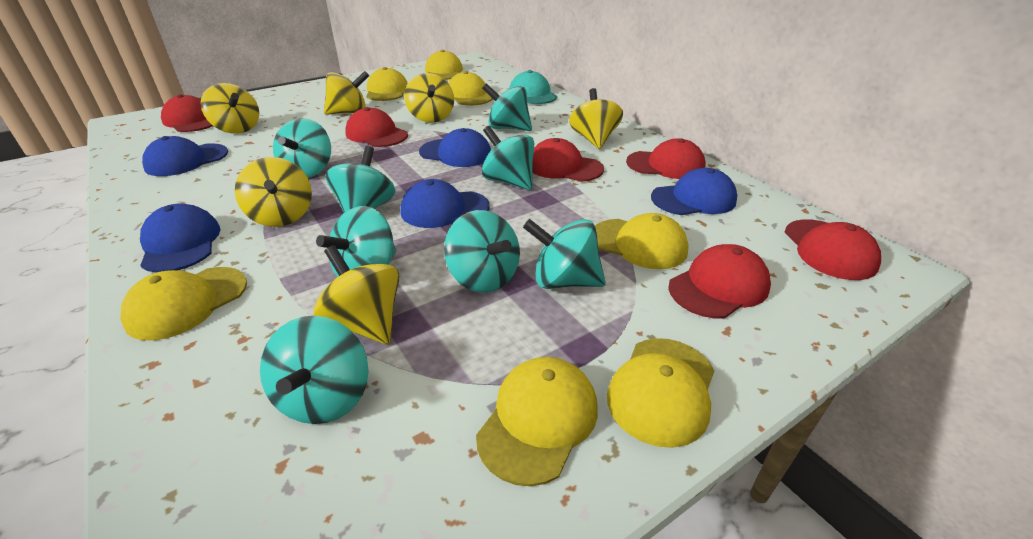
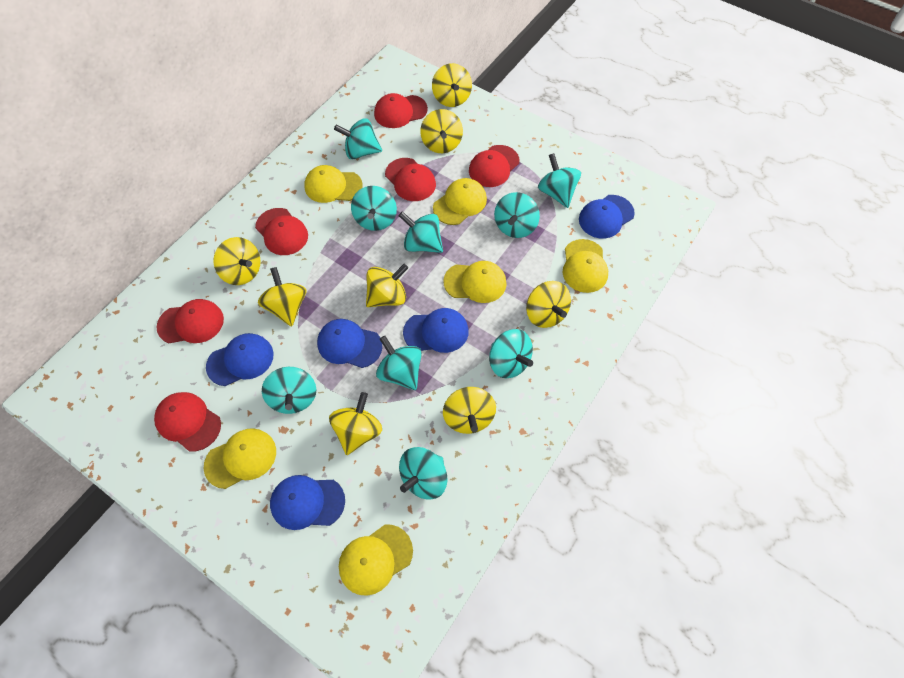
turquoise cap: 1 -> 0
turquoise spinning top: 8 -> 9
yellow cap: 7 -> 6
yellow spinning top: 6 -> 8

